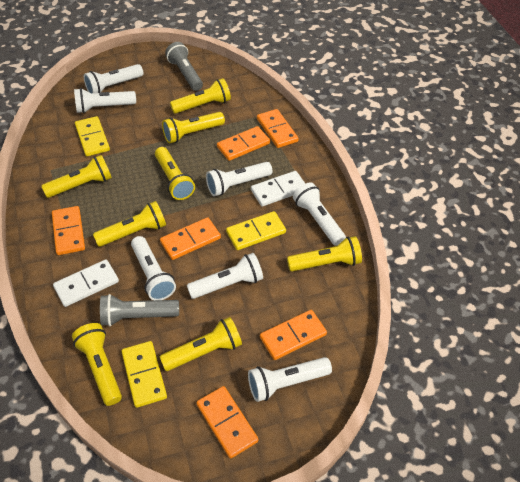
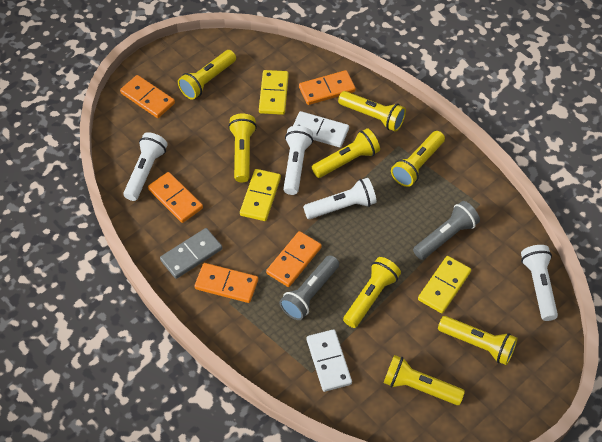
grey domino: 0 -> 1
orange domino: 6 -> 5
white flashlight: 7 -> 4

